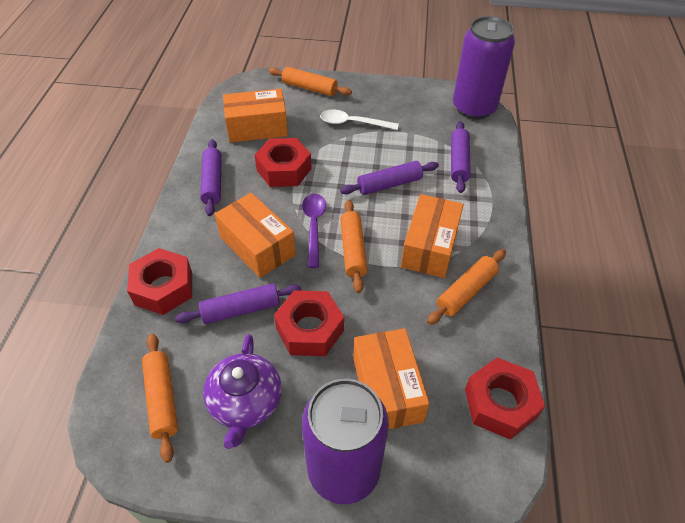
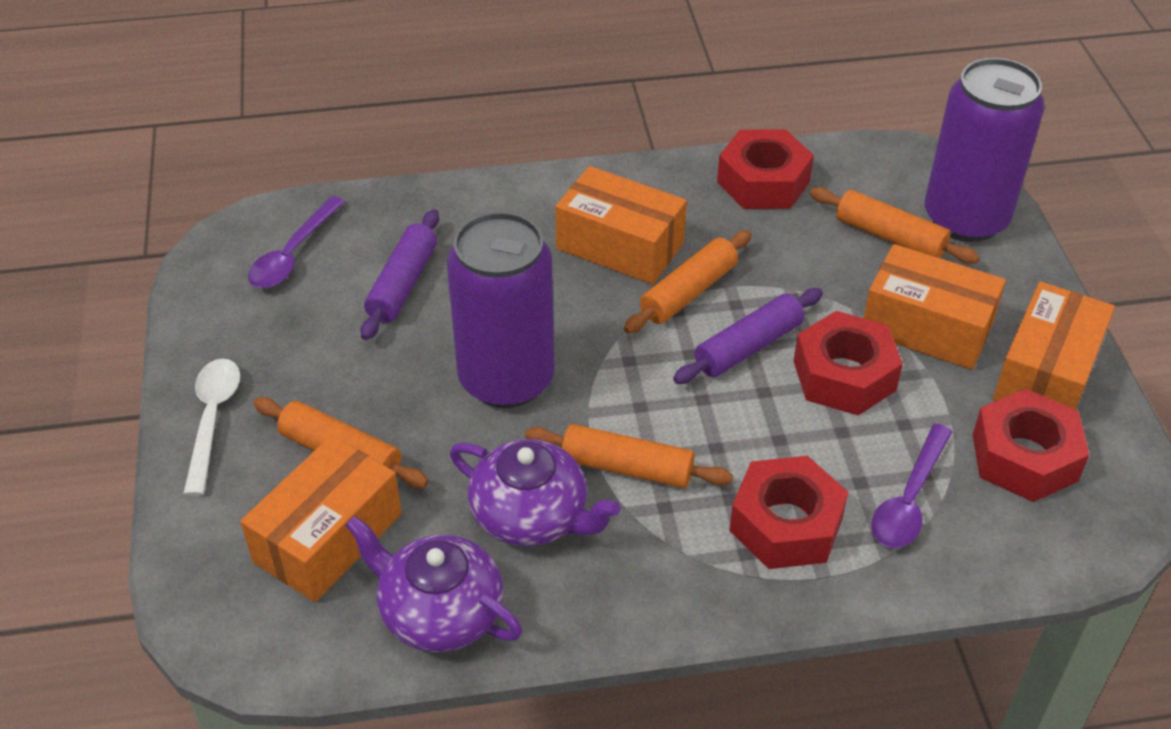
purple rolling pin: 4 -> 2
purple spoon: 1 -> 2
purple teapot: 1 -> 2

